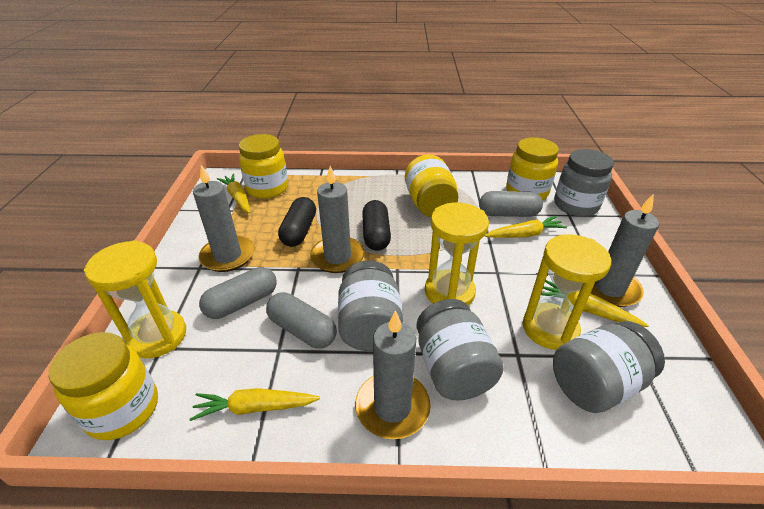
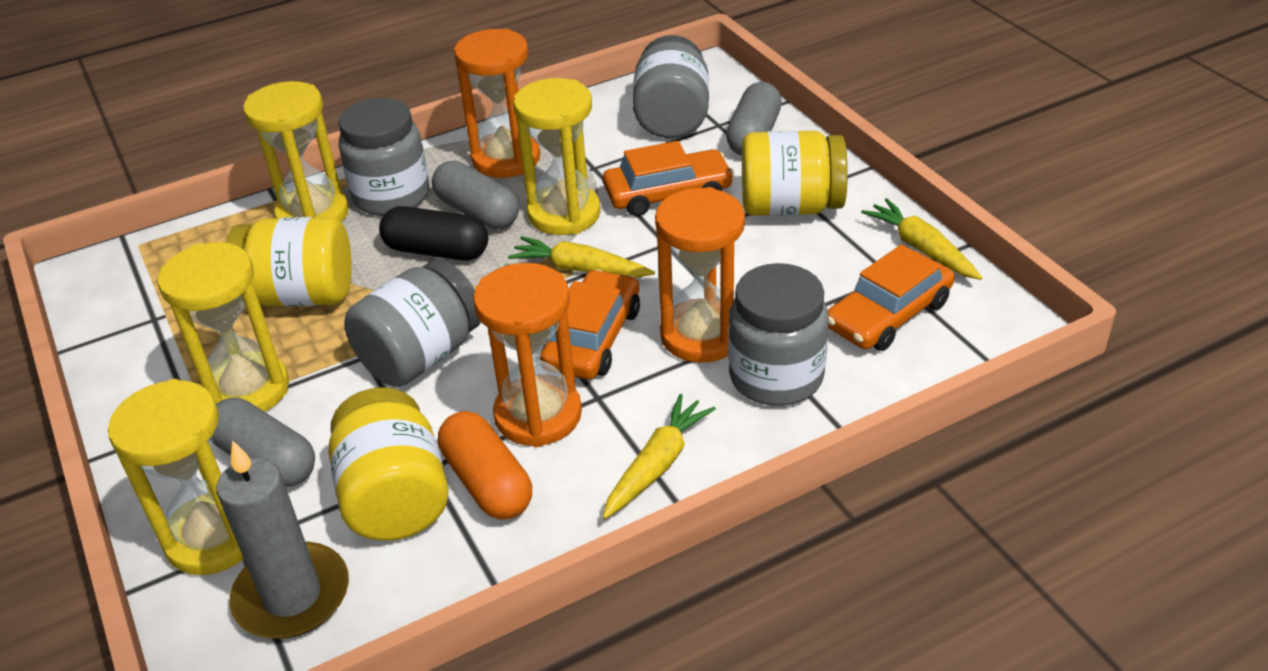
black capsule: 2 -> 1
grey candle: 4 -> 1
orange capsule: 0 -> 1
orange car: 0 -> 3
orange hourglass: 0 -> 3
yellow carrot: 4 -> 3
yellow hourglass: 3 -> 4
yellow jar: 4 -> 3

